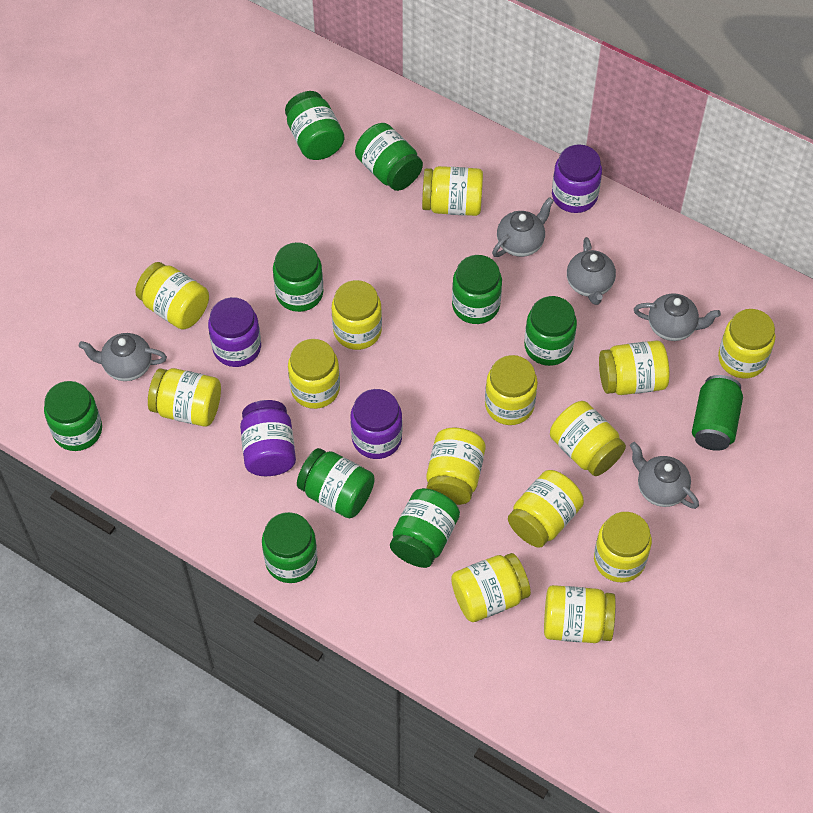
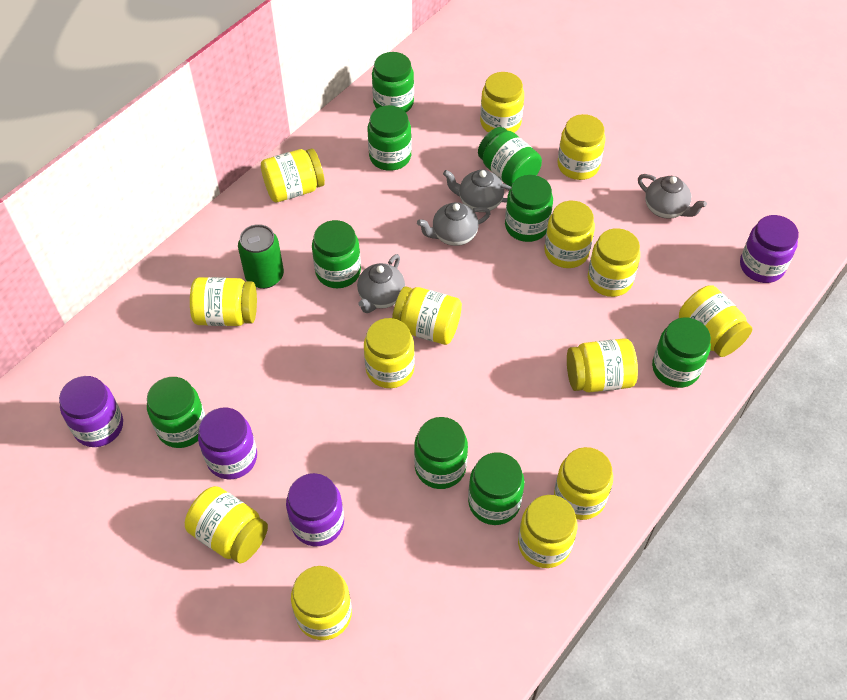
grey teapot: 5 -> 4

